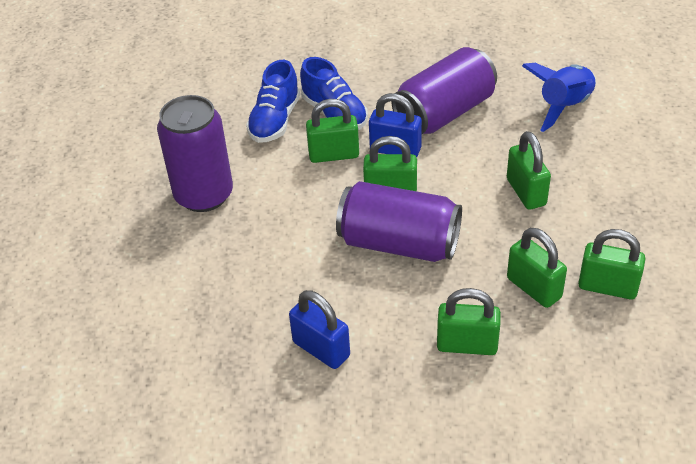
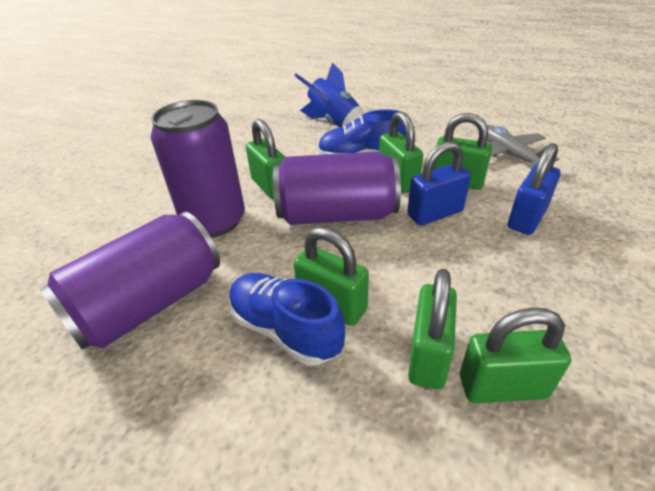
grey plane: 0 -> 1

